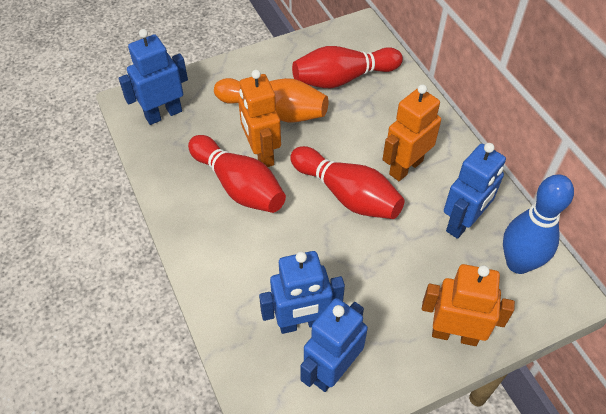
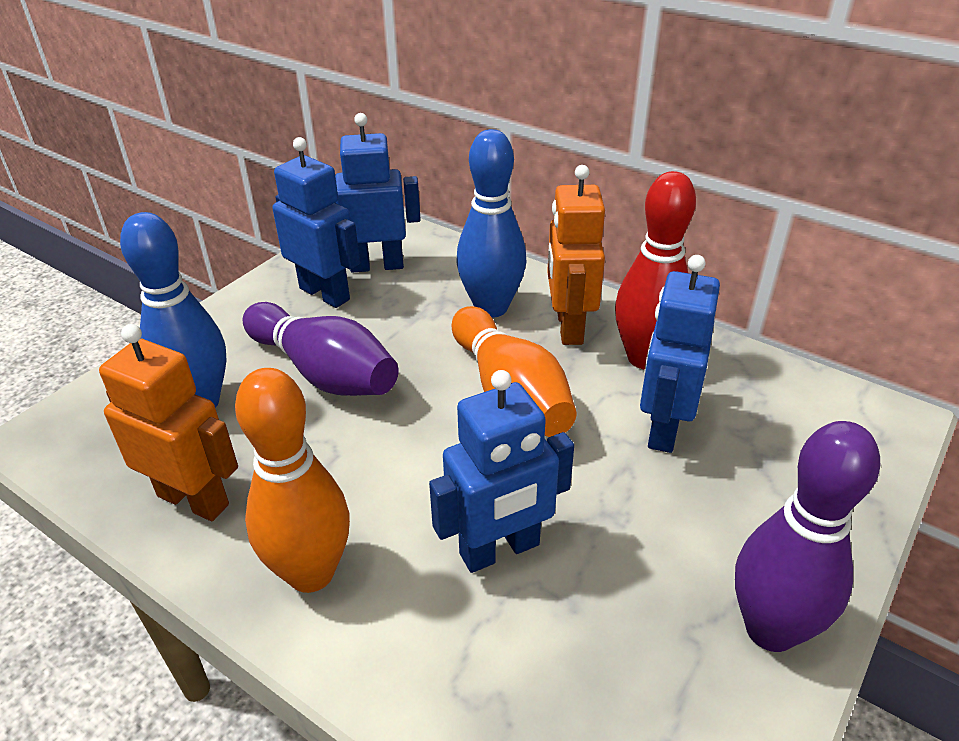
blue bowling pin: 1 -> 2
orange bowling pin: 1 -> 2
orange robot: 3 -> 2
purple bowling pin: 0 -> 2
red bowling pin: 3 -> 1

